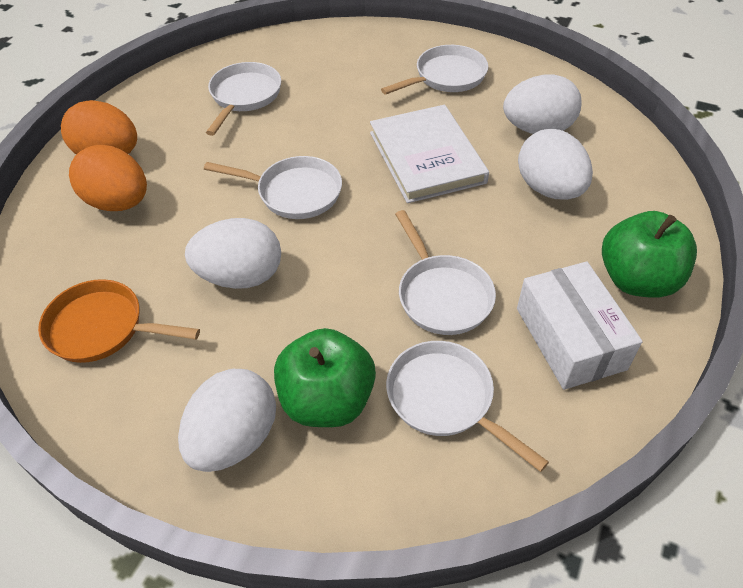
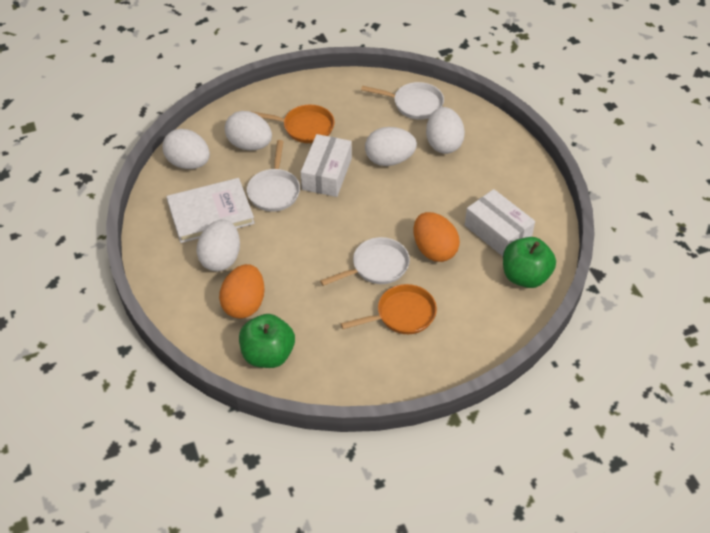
orange pan: 1 -> 2
white box: 1 -> 2
white egg: 4 -> 5
white pan: 5 -> 3

